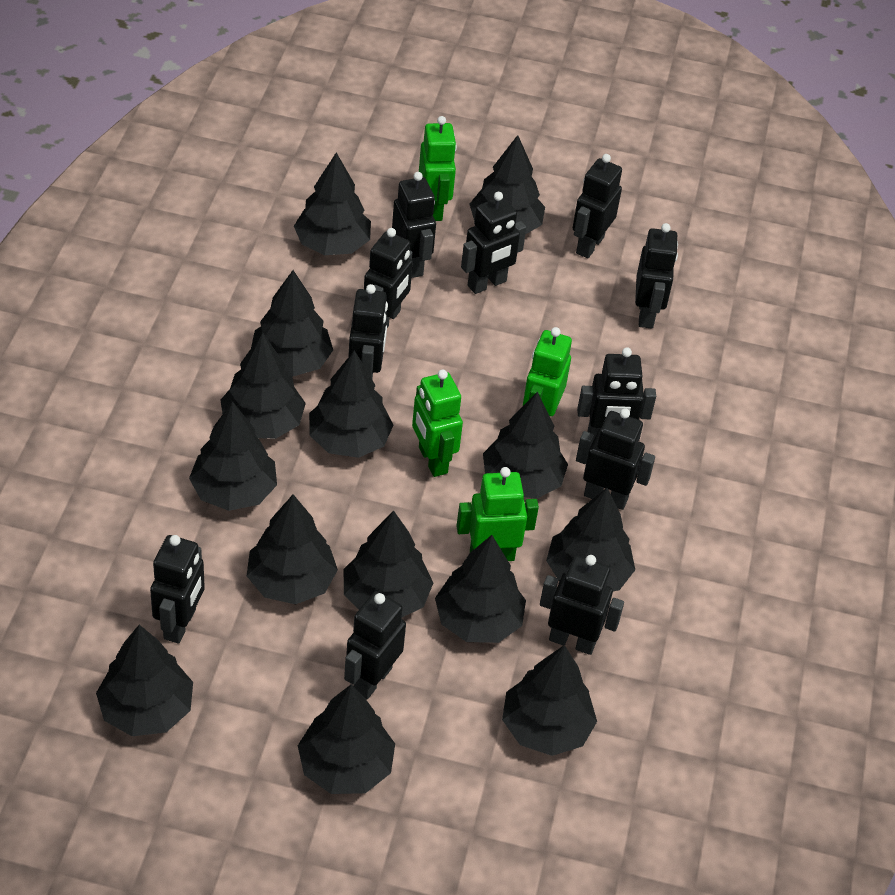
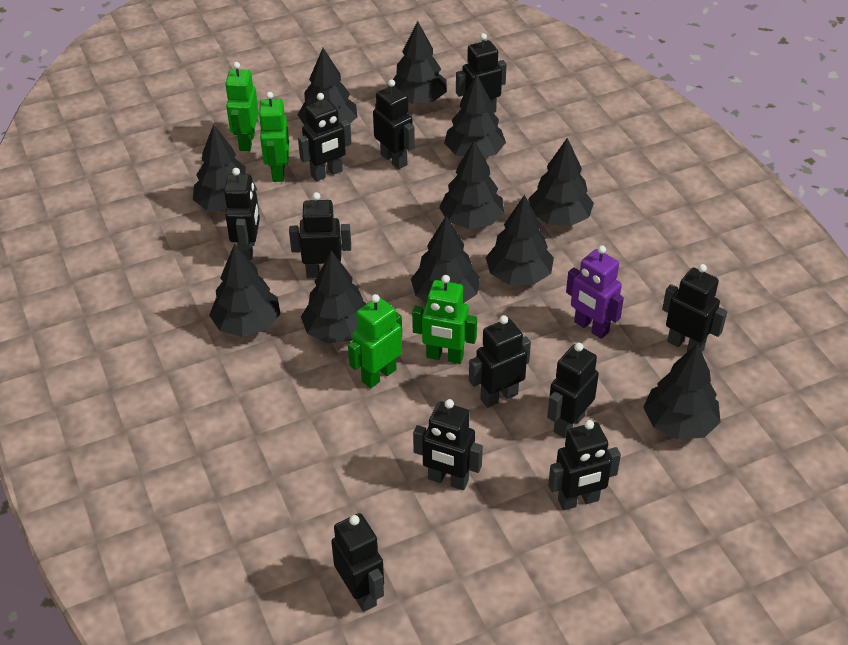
black tree: 14 -> 11
purple robot: 0 -> 1

